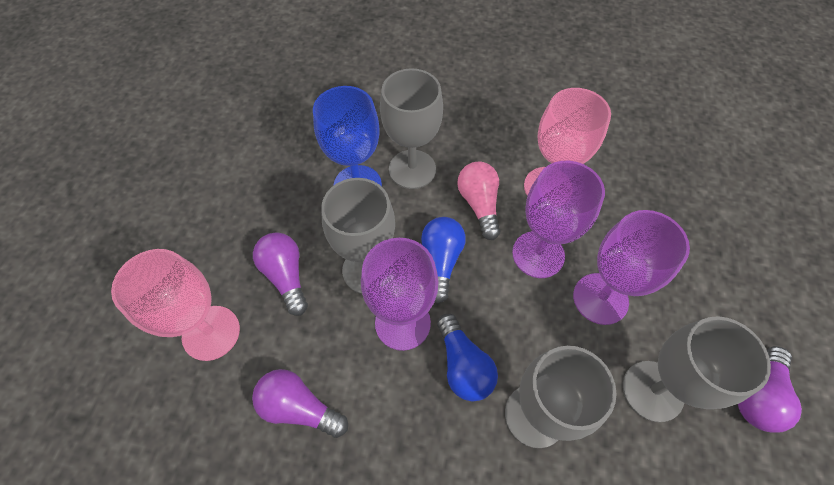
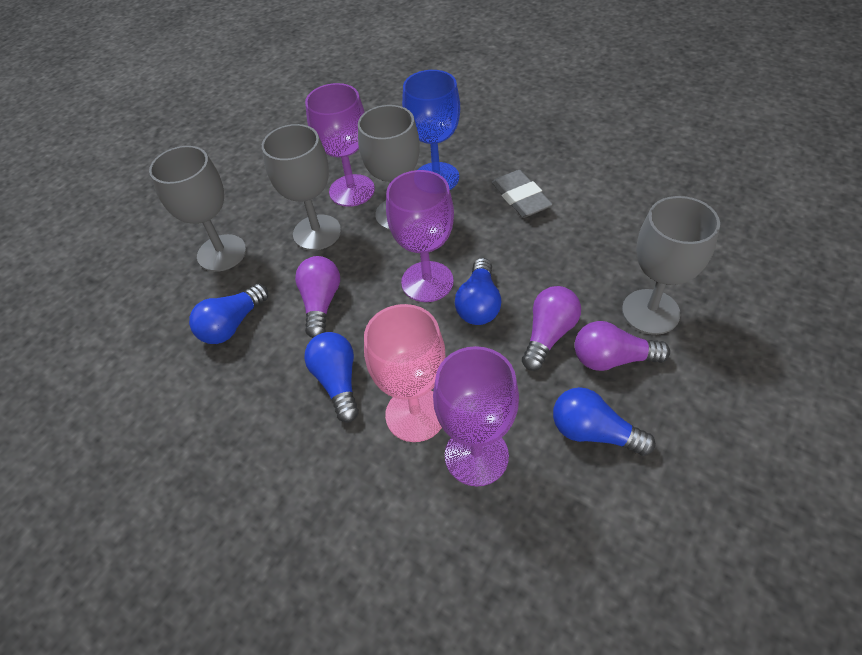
blue light bulb: 2 -> 4
grey eraser: 0 -> 1
pink goblet: 2 -> 1
pink light bulb: 1 -> 0

